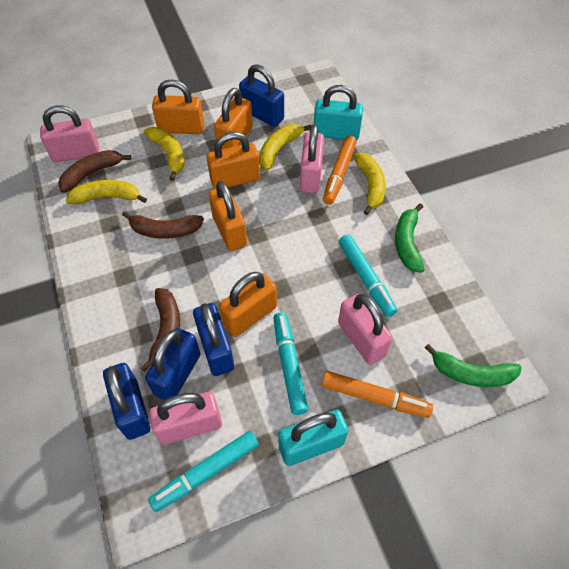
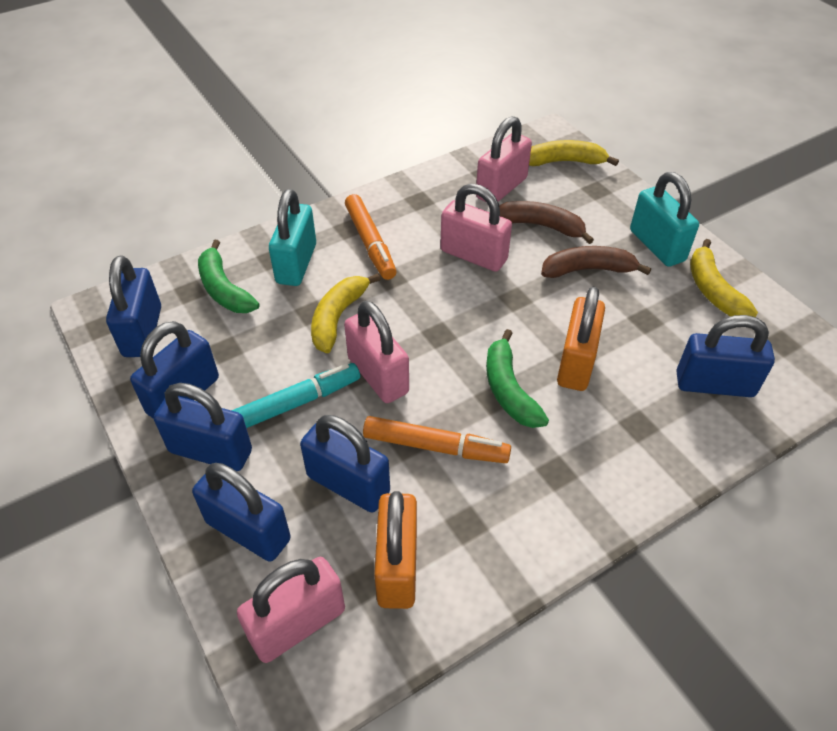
blue padlock: 4 -> 6
brown banana: 3 -> 2
orange padlock: 5 -> 2
turquoise marker: 3 -> 1
yellow banana: 4 -> 3

